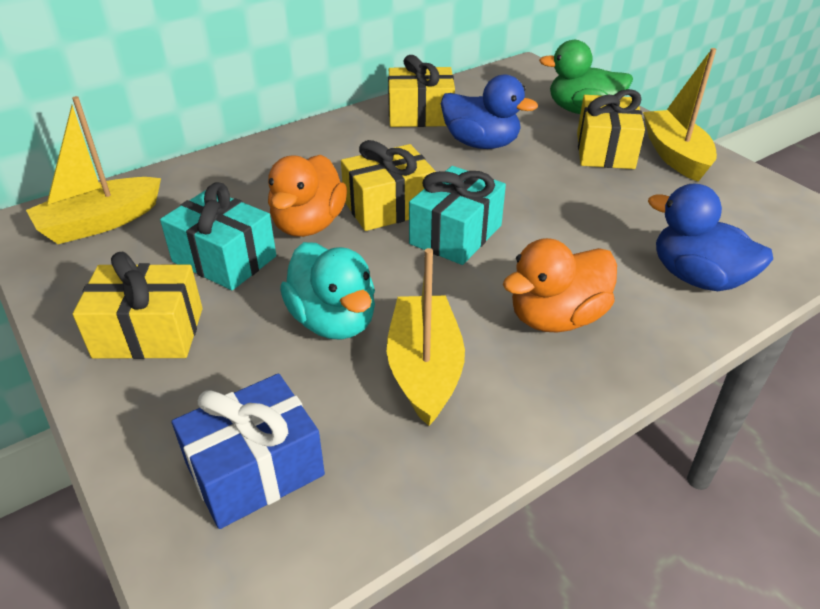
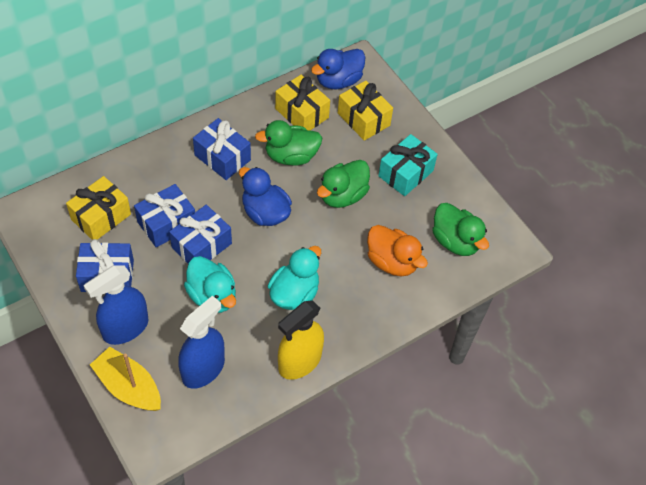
blue gift: 1 -> 4
blue spray bottle: 0 -> 2
green duck: 1 -> 3
orange duck: 2 -> 1
turquoise duck: 1 -> 2
turquoise gift: 2 -> 1
yellow boat: 3 -> 1
yellow gift: 4 -> 3
yellow spray bottle: 0 -> 1

